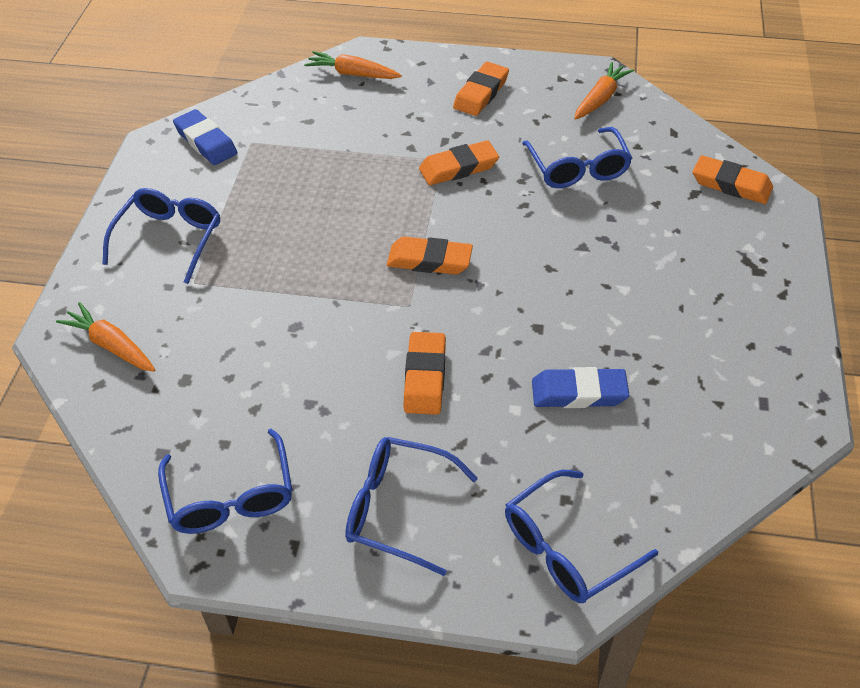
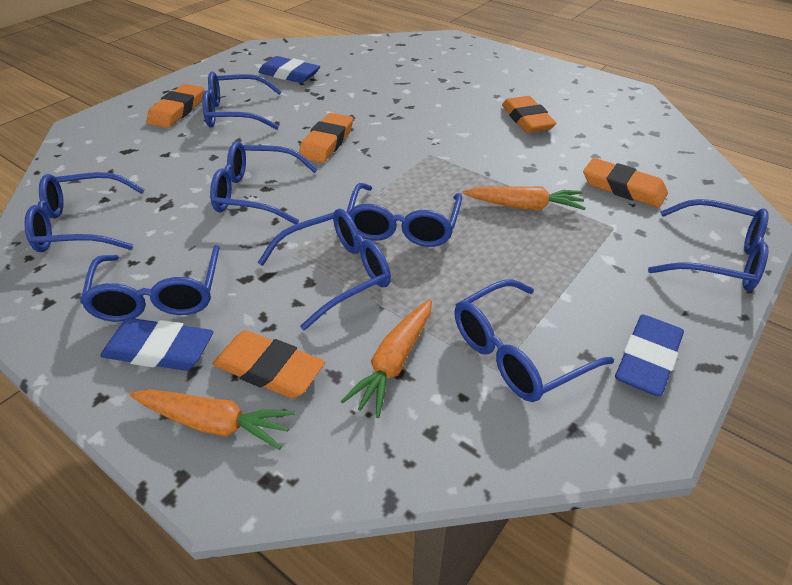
blue eraser: 2 -> 3
blue glasses: 5 -> 8

